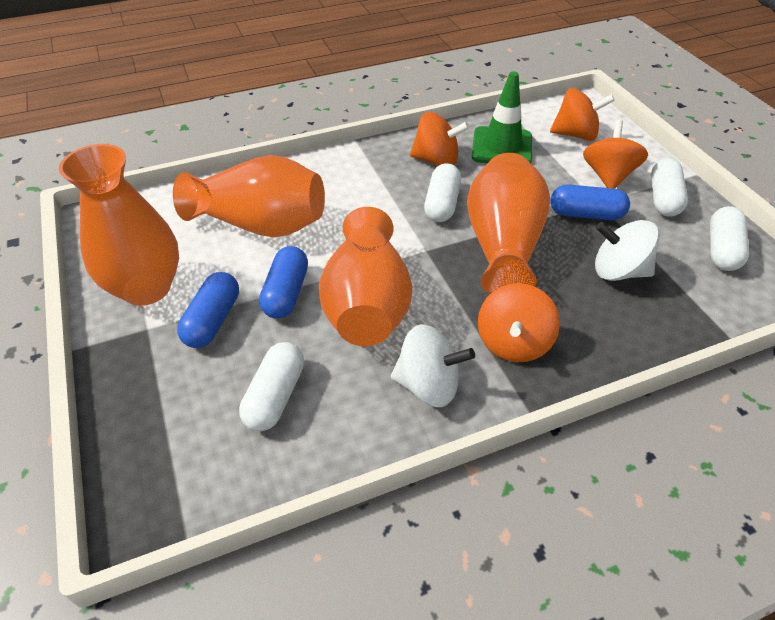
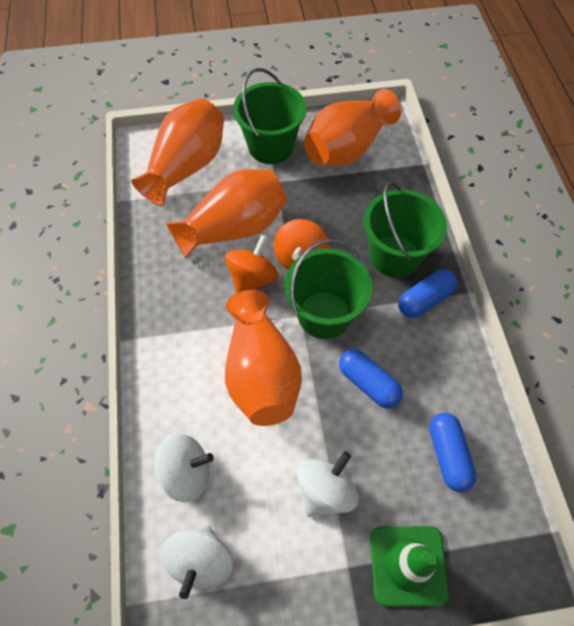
green bucket: 0 -> 3
orange spinning top: 4 -> 2
white capsule: 4 -> 0
white spinning top: 2 -> 3

